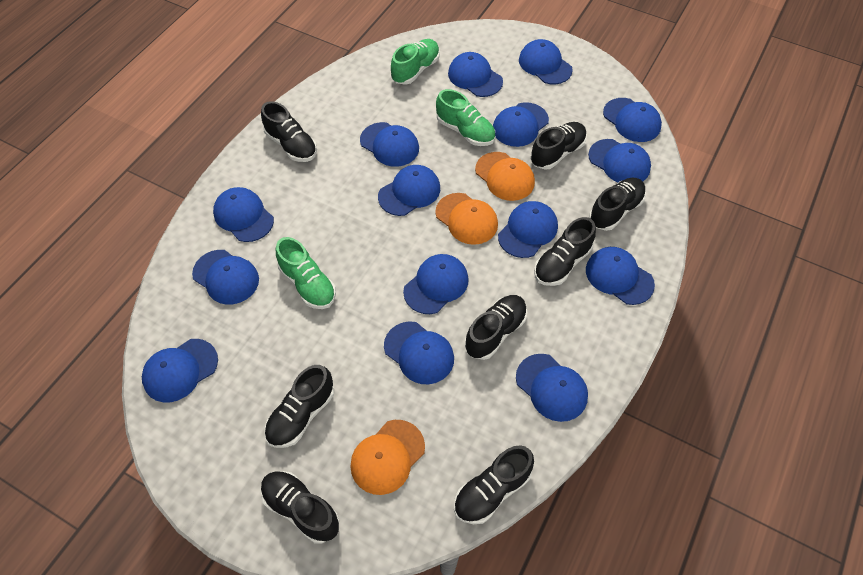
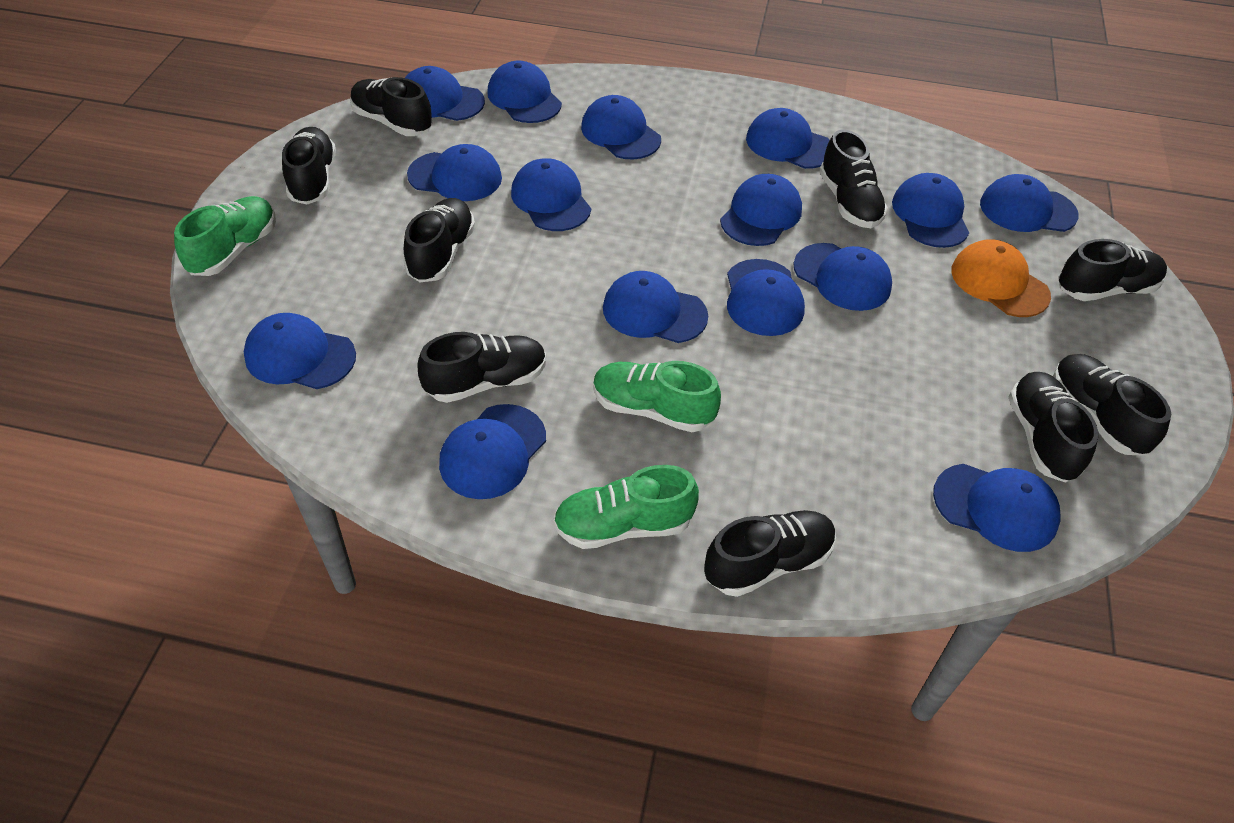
black shoe: 8 -> 9
orange cap: 3 -> 1

